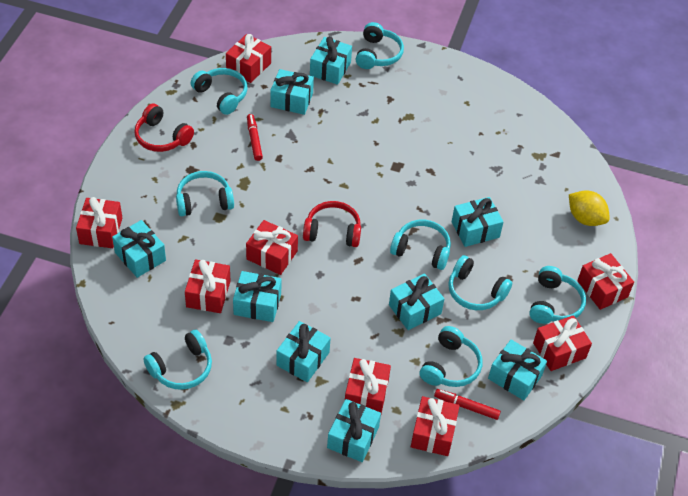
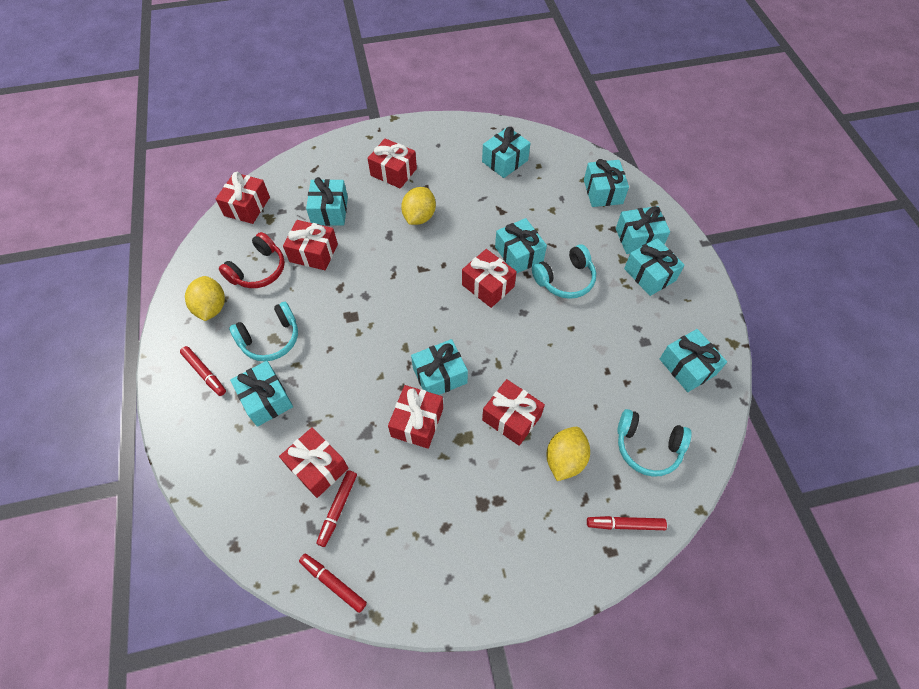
red gift: 8 -> 7
red headphones: 2 -> 1
red marker: 2 -> 4
turquoise headphones: 8 -> 3
yellow lemon: 1 -> 3

